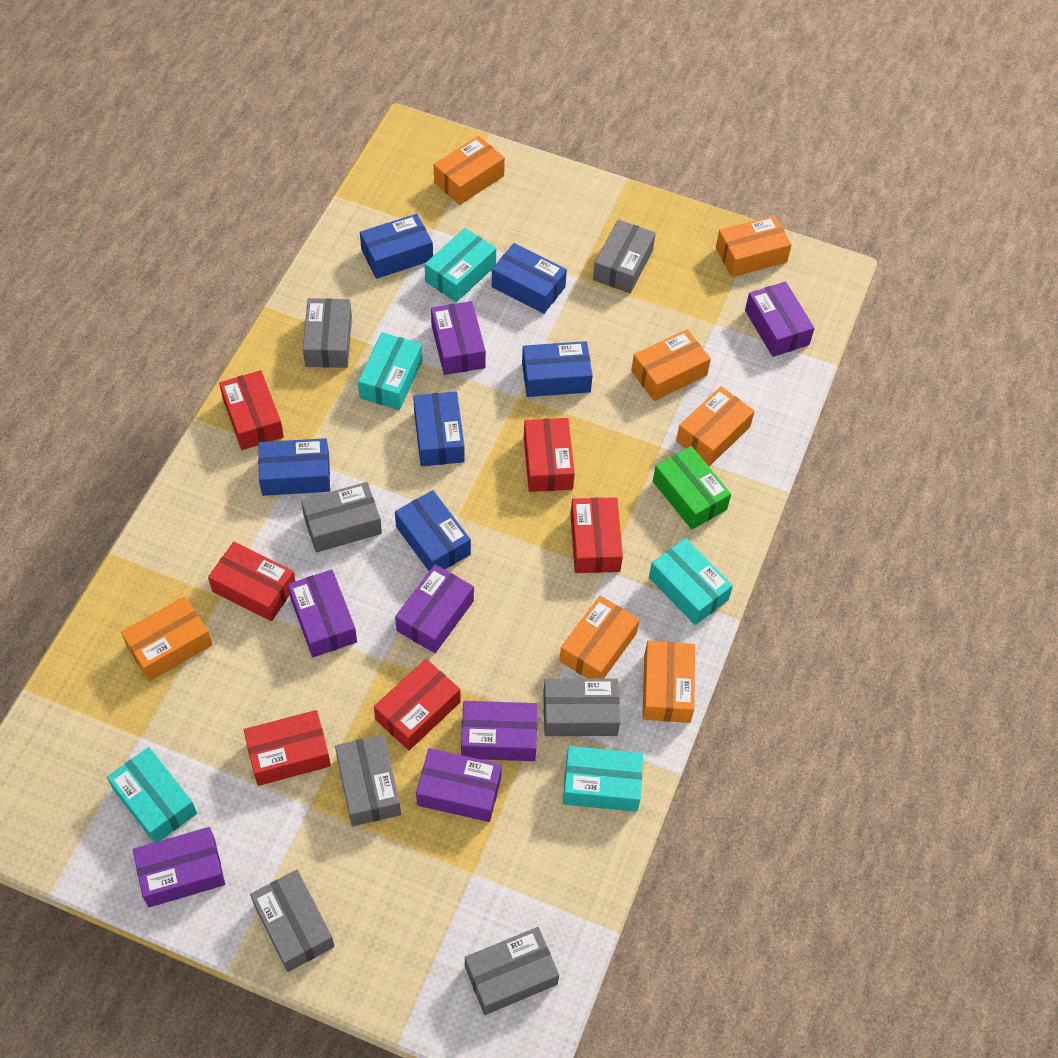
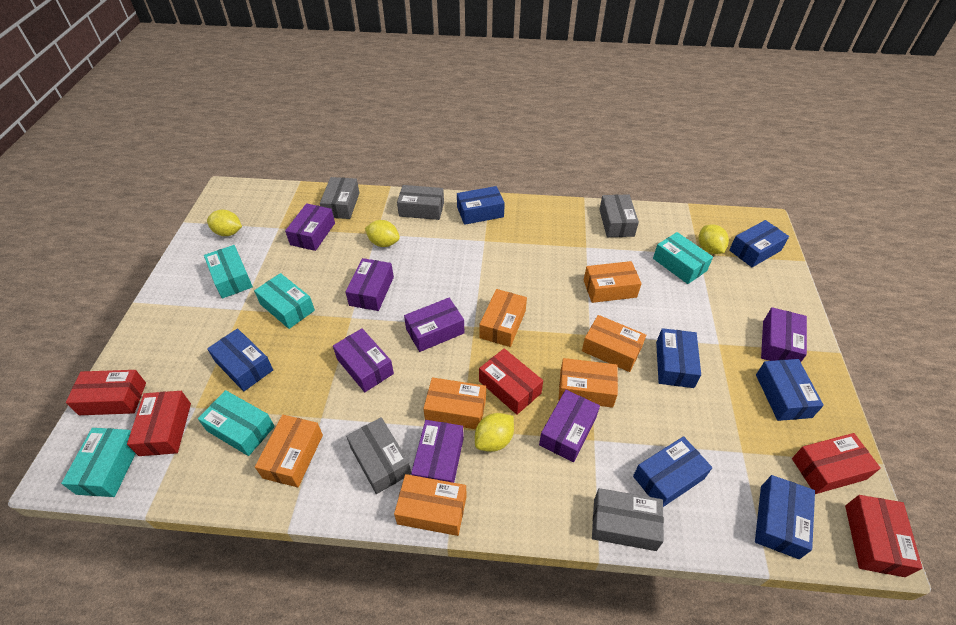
blue box: 6 -> 7
green box: 1 -> 0
grey box: 7 -> 5
red box: 6 -> 5
yellow lemon: 0 -> 4

